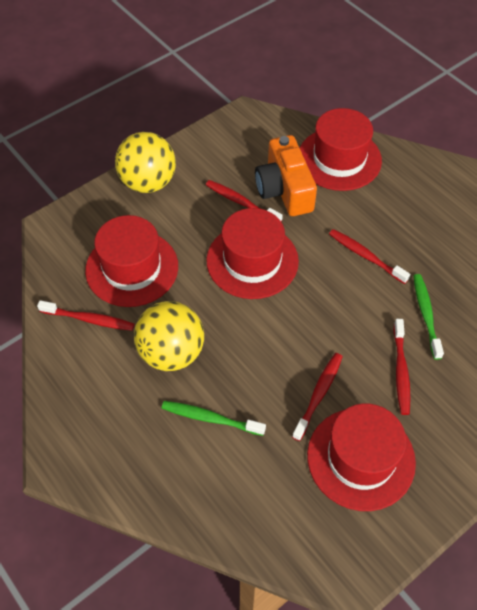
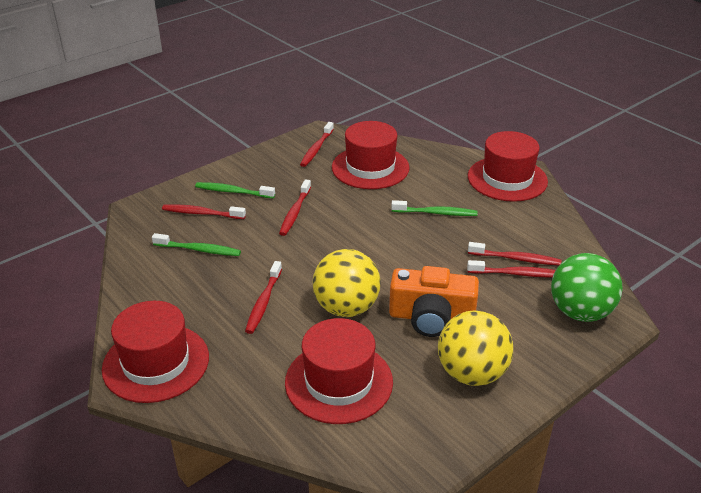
green ball: 0 -> 1
green toothbrush: 2 -> 3
red toothbrush: 5 -> 6

